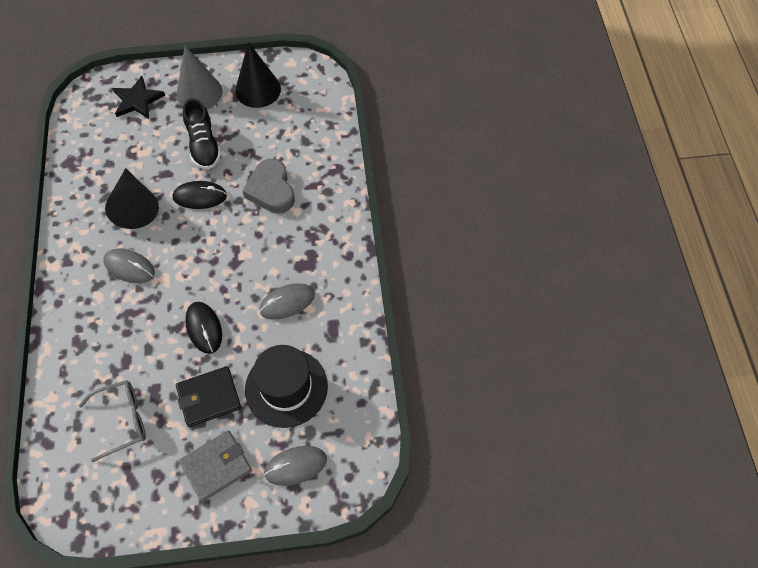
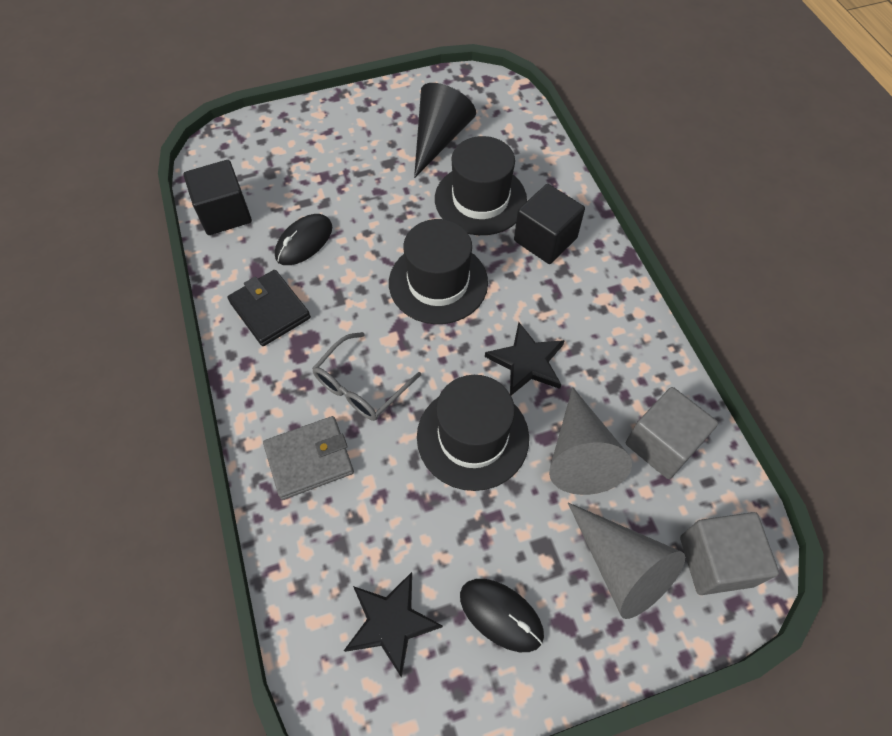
black cone: 2 -> 1
black cube: 0 -> 2
black hat: 1 -> 3
black shoe: 1 -> 0
black star: 1 -> 2
grey cone: 1 -> 2
grey cube: 0 -> 2
grey heart: 1 -> 0
grey mouse: 3 -> 0

